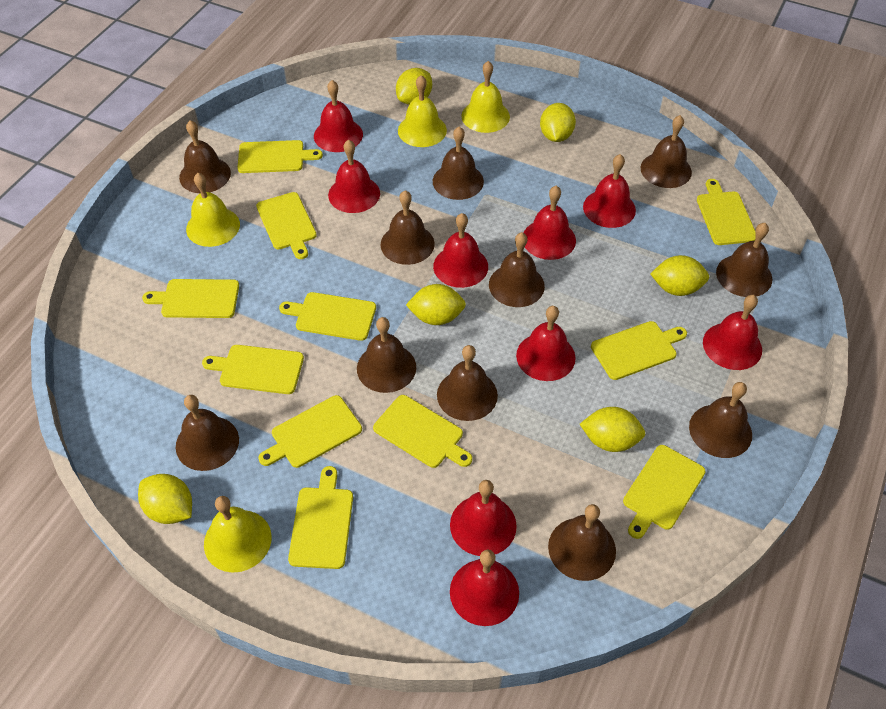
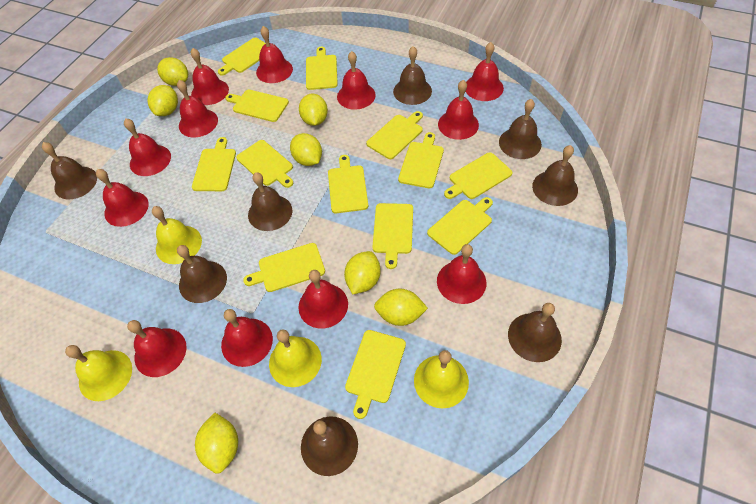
brown bell: 11 -> 8
red bell: 9 -> 12
yellow cutting board: 11 -> 13
yellow lemon: 6 -> 7

